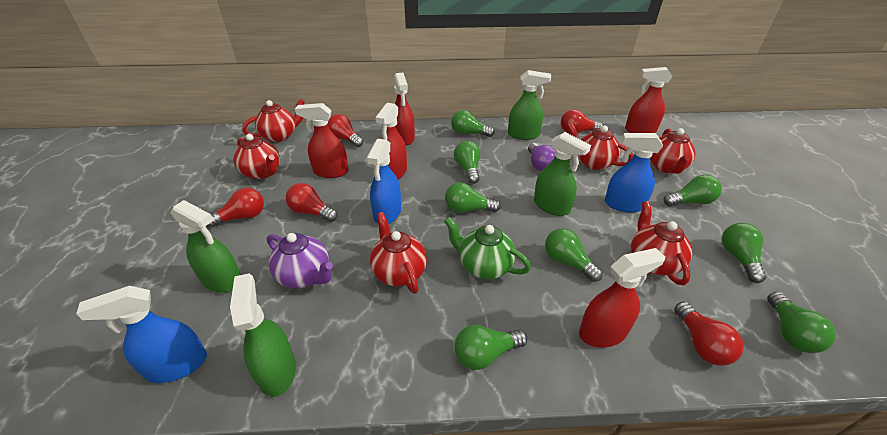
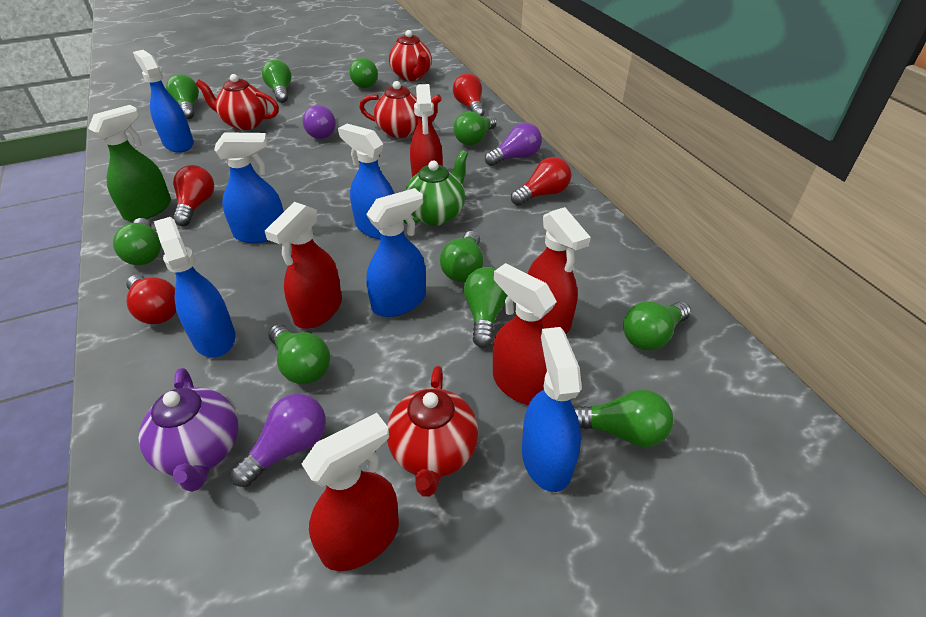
blue spray bottle: 3 -> 6
green light bulb: 8 -> 10
green spray bottle: 4 -> 1
purple light bulb: 1 -> 3
red light bulb: 5 -> 4
red teapot: 6 -> 4

